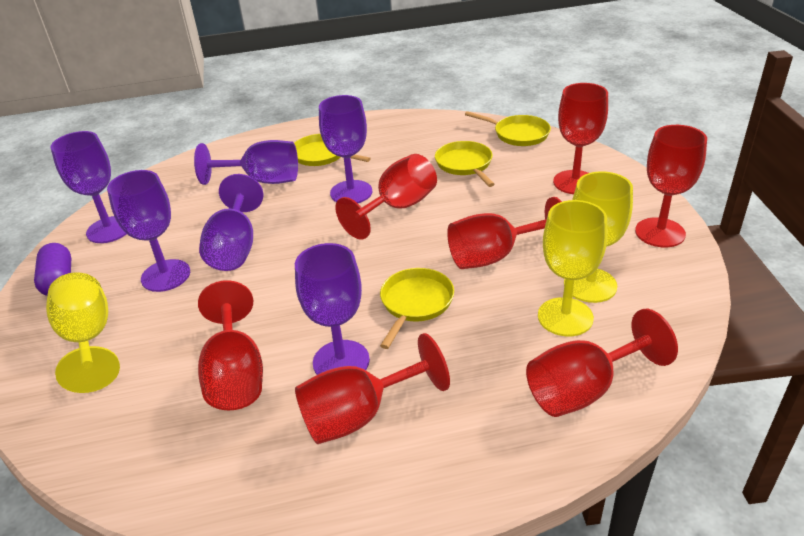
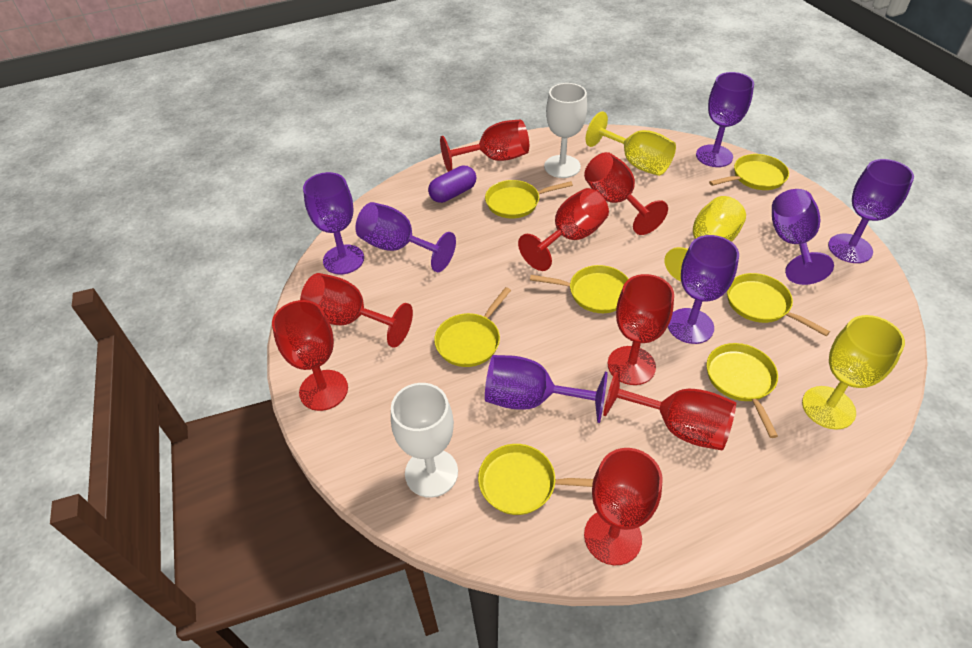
purple goblet: 6 -> 7
red goblet: 7 -> 8
white goblet: 0 -> 2
yellow pan: 4 -> 7

